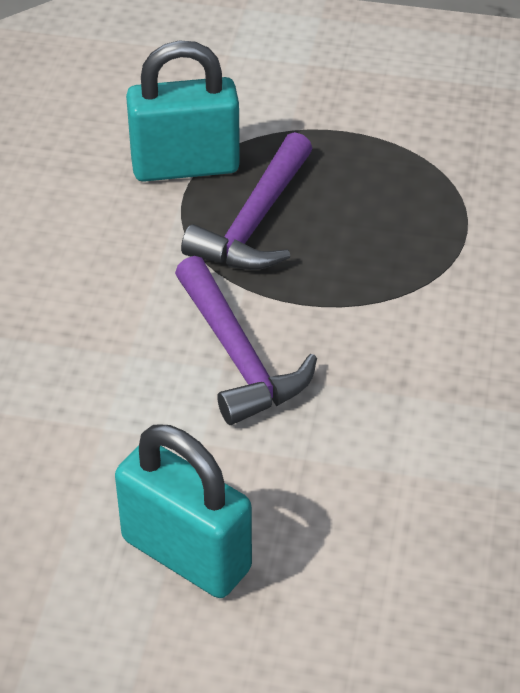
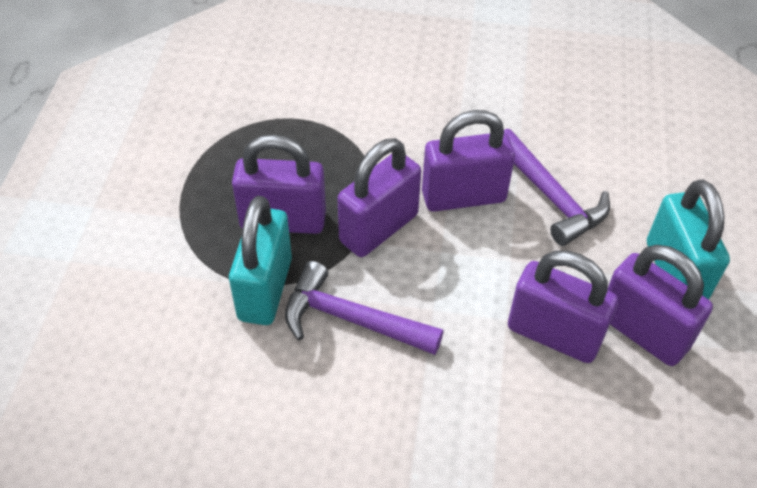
purple padlock: 0 -> 5

